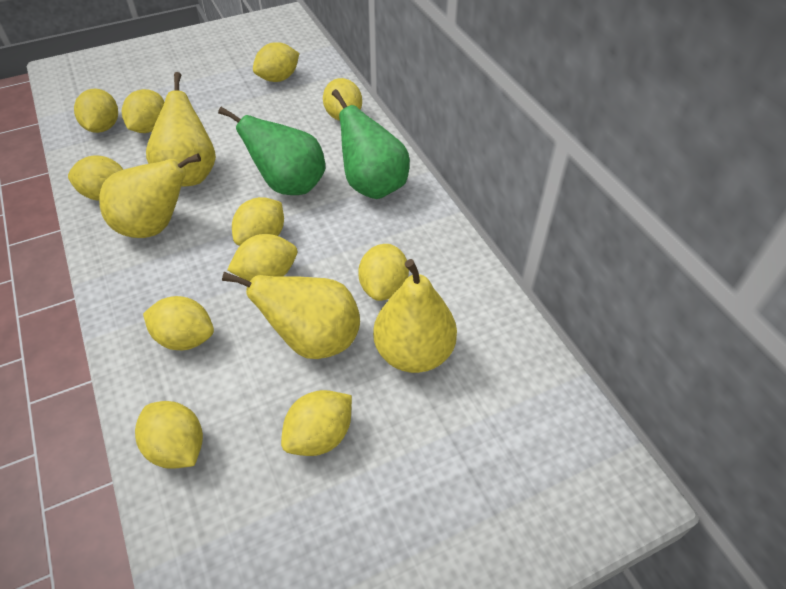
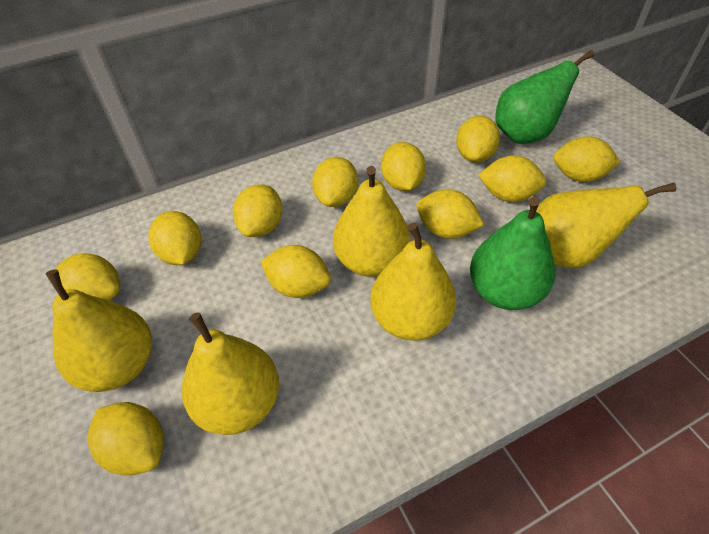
yellow pear: 4 -> 5

